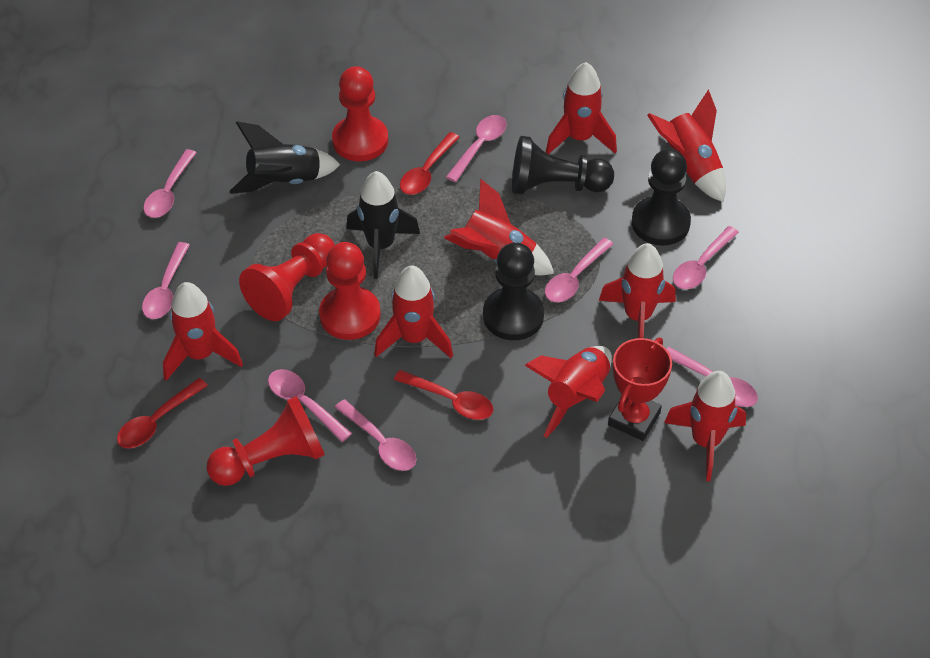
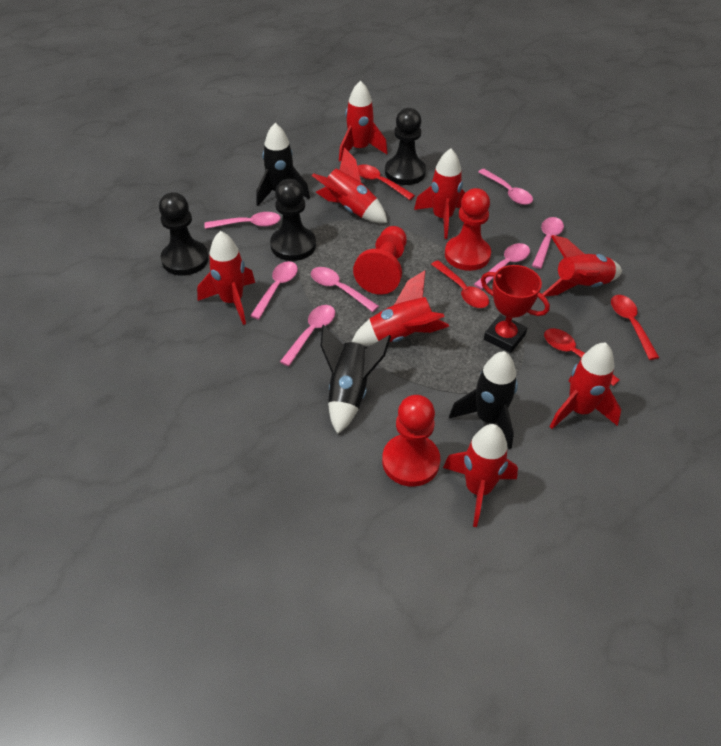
black rocket: 2 -> 3
pink spoon: 8 -> 7
red pawn: 4 -> 3
red spoon: 3 -> 4

